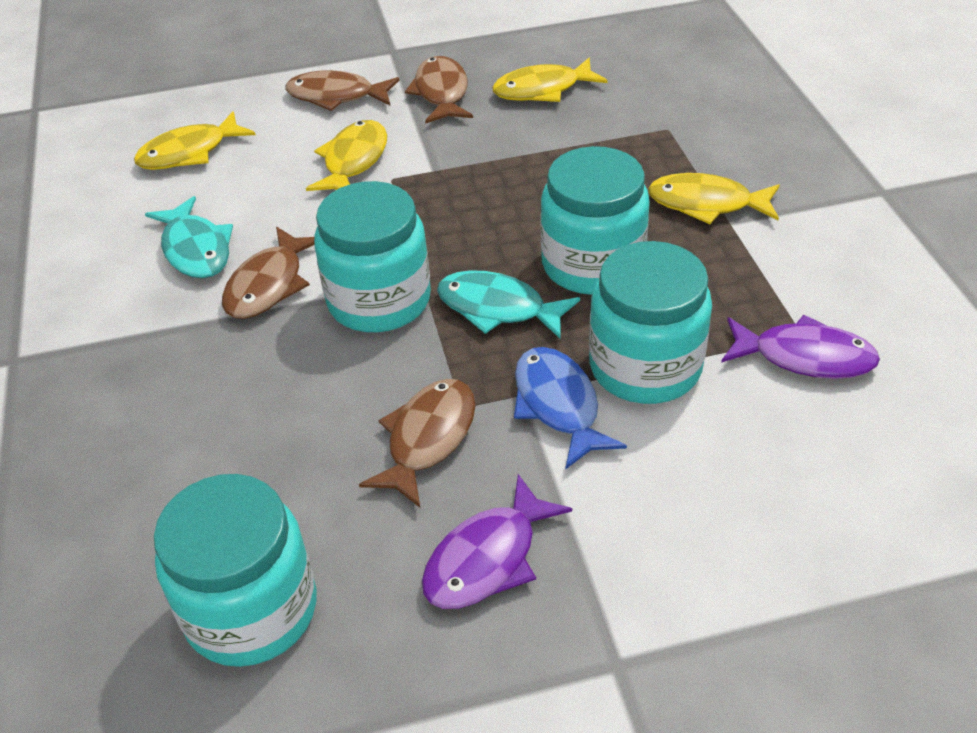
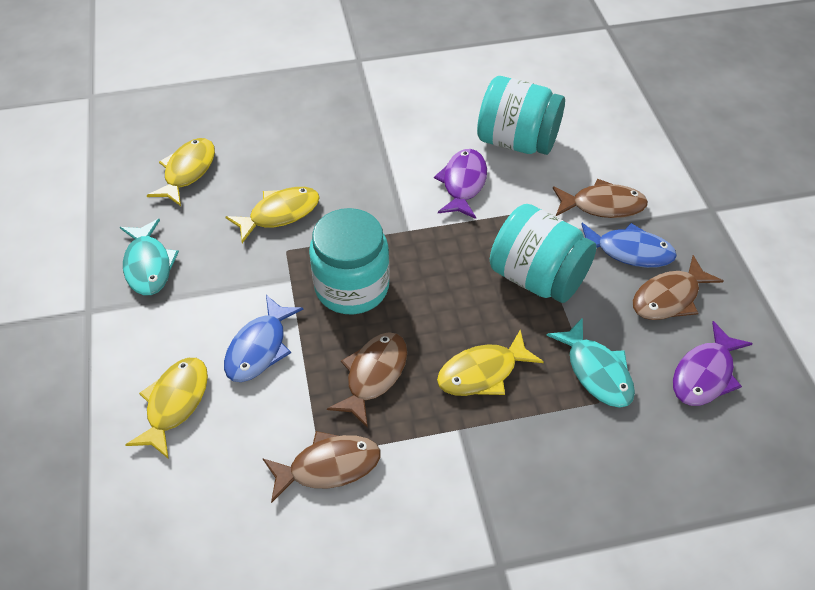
blue fish: 1 -> 2
turquoise jar: 4 -> 3

